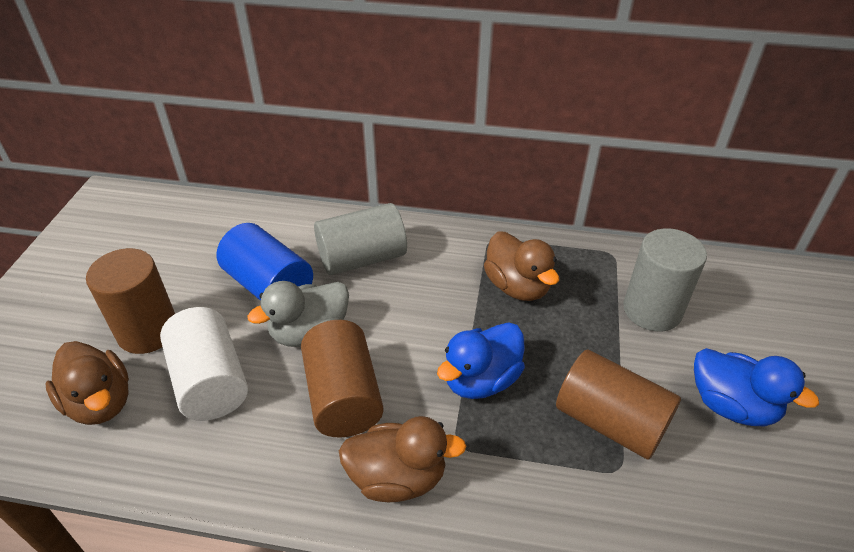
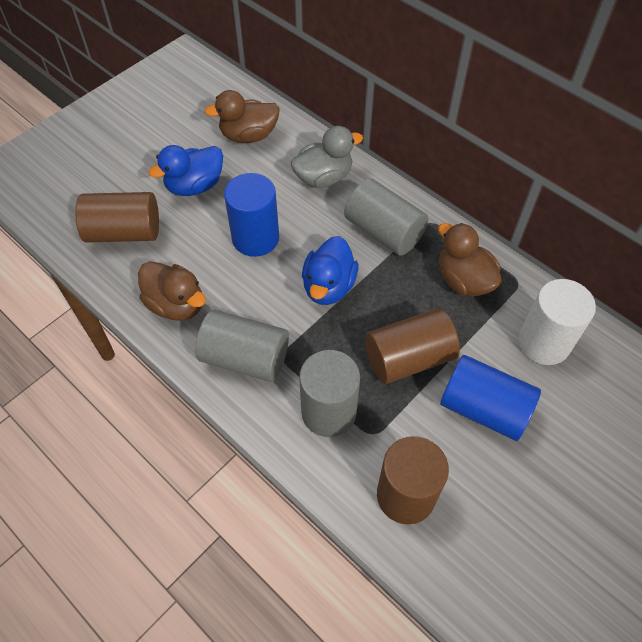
blue cylinder: 1 -> 2
grey cylinder: 2 -> 3

